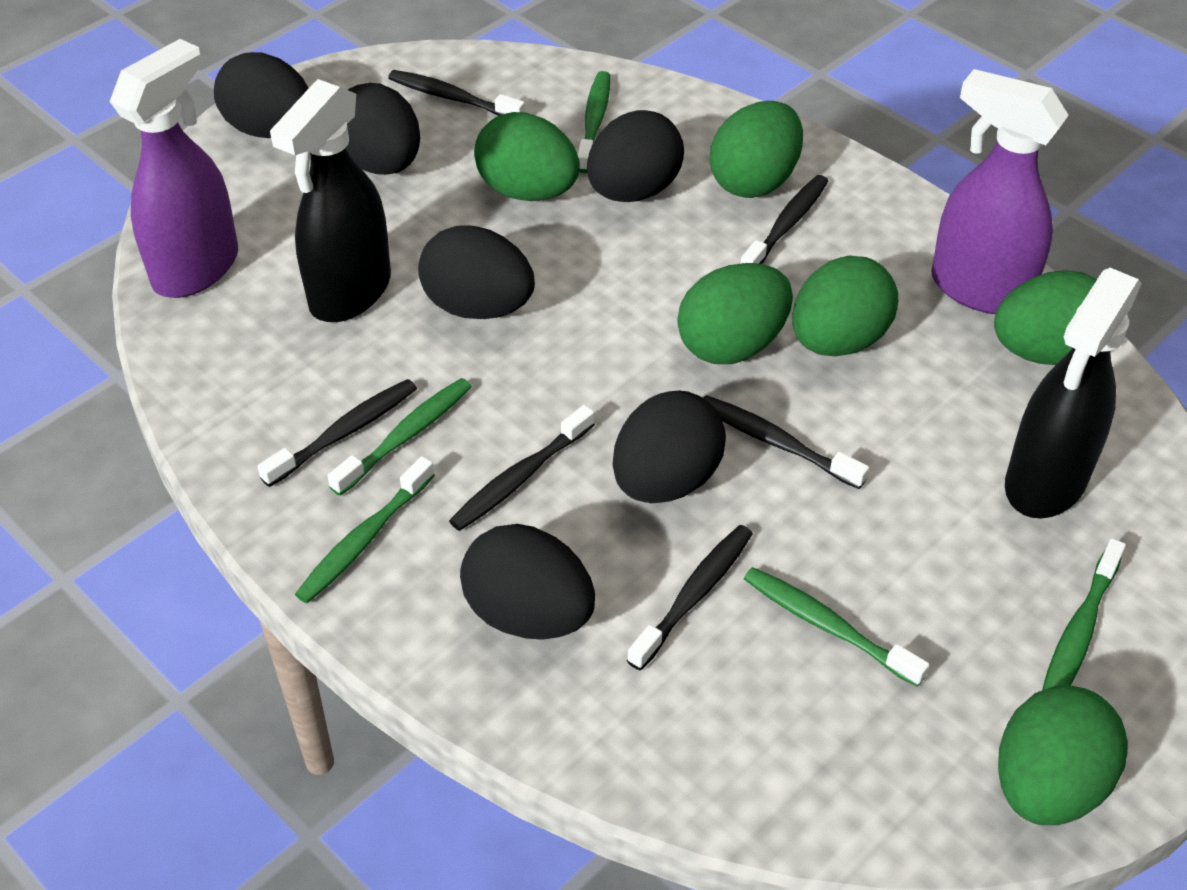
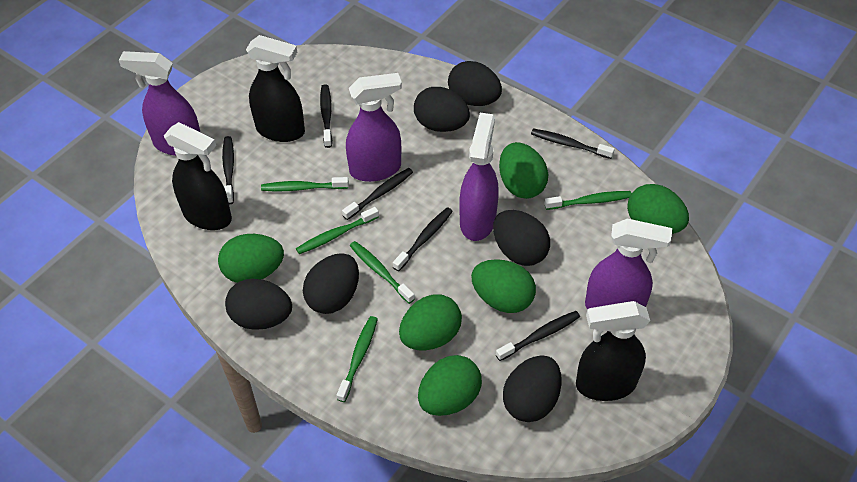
black spray bottle: 2 -> 3
purple spray bottle: 2 -> 4

